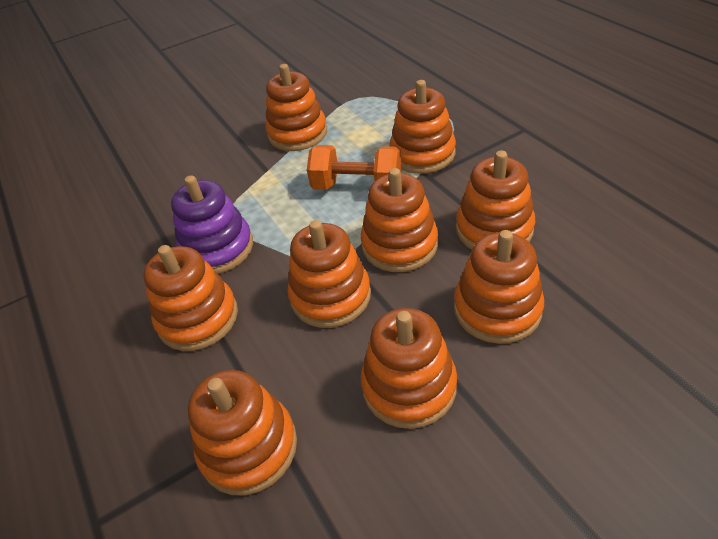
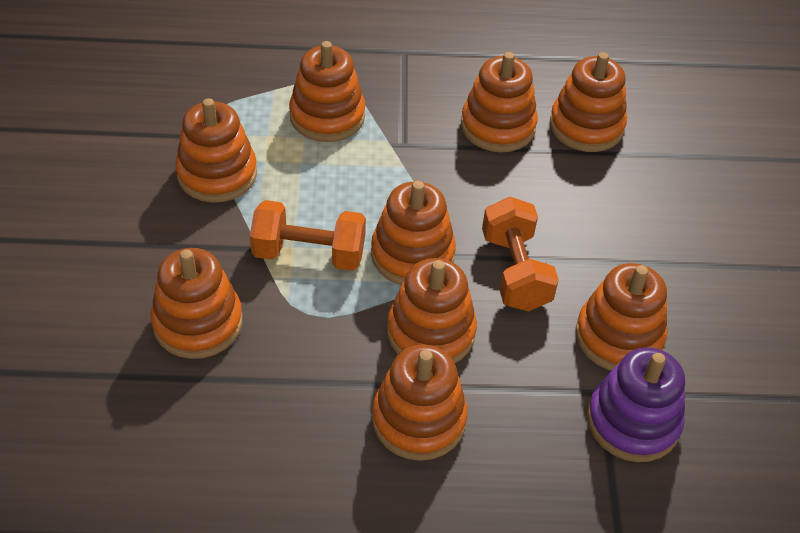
orange dumbbell: 1 -> 2

